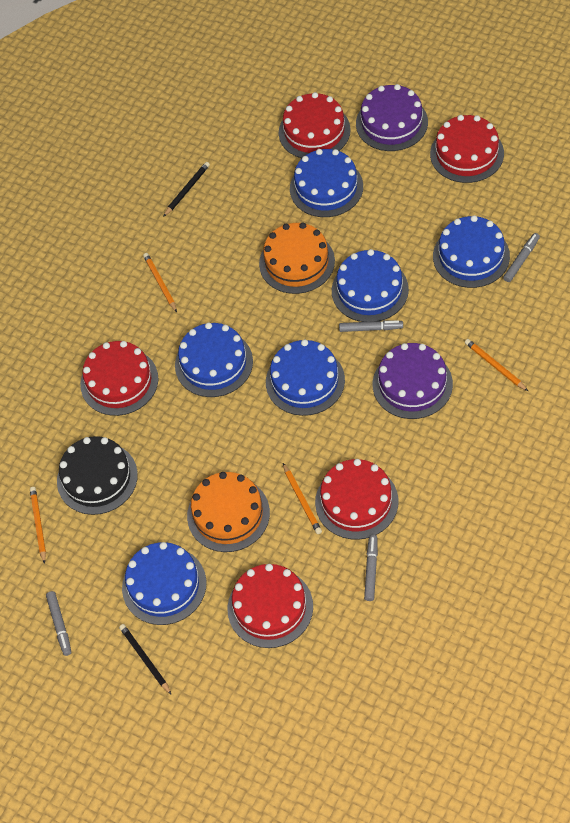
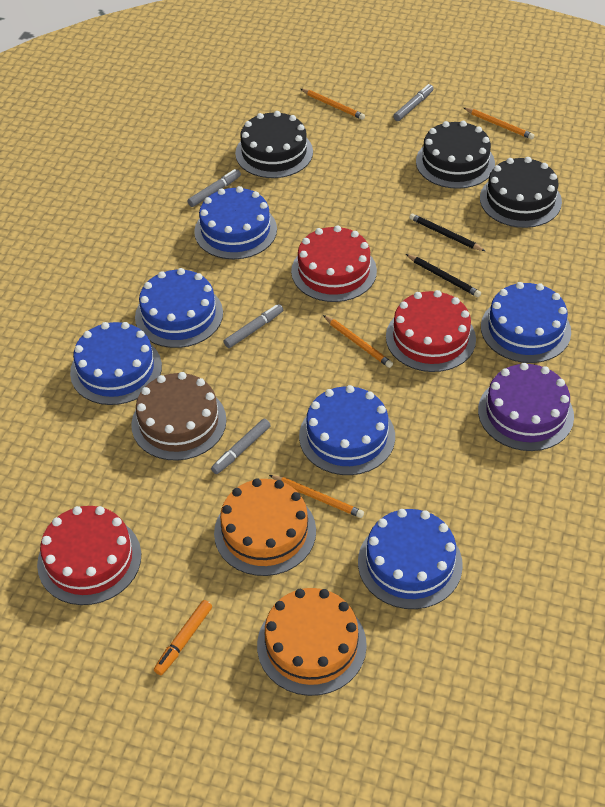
black cake: 1 -> 3
brown cake: 0 -> 1
orange marker: 0 -> 1
purple cake: 2 -> 1
red cake: 5 -> 3

